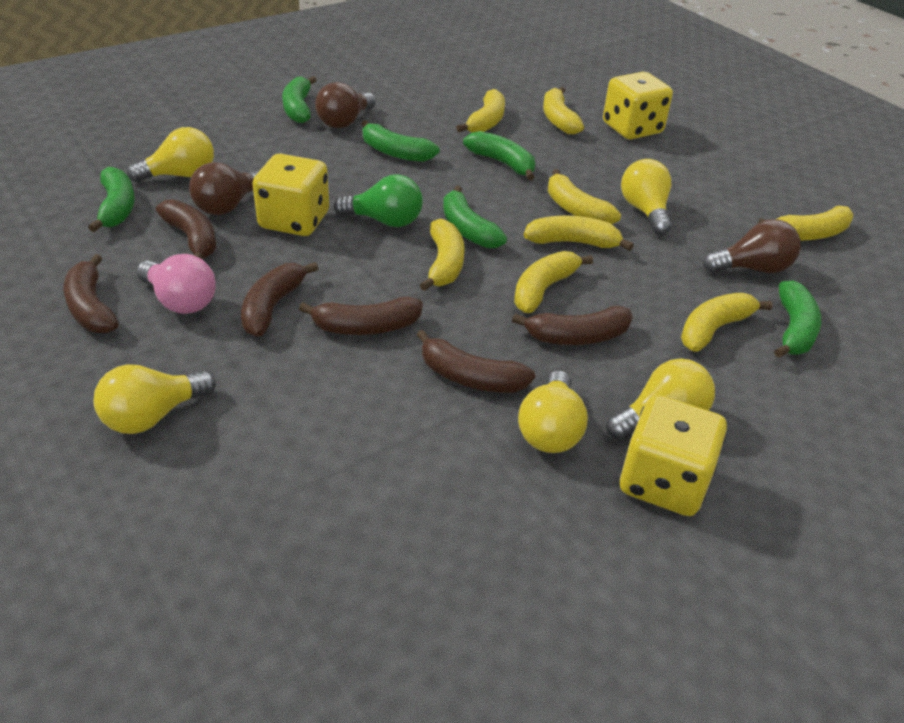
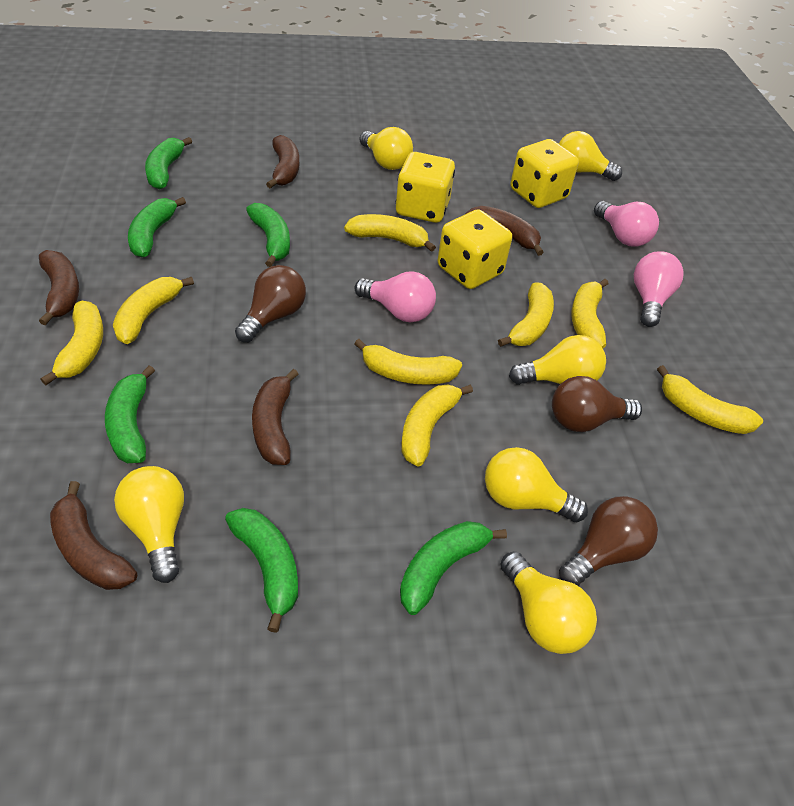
brown banana: 6 -> 5
green light bulb: 1 -> 0
pink light bulb: 1 -> 3
yellow light bulb: 5 -> 6

